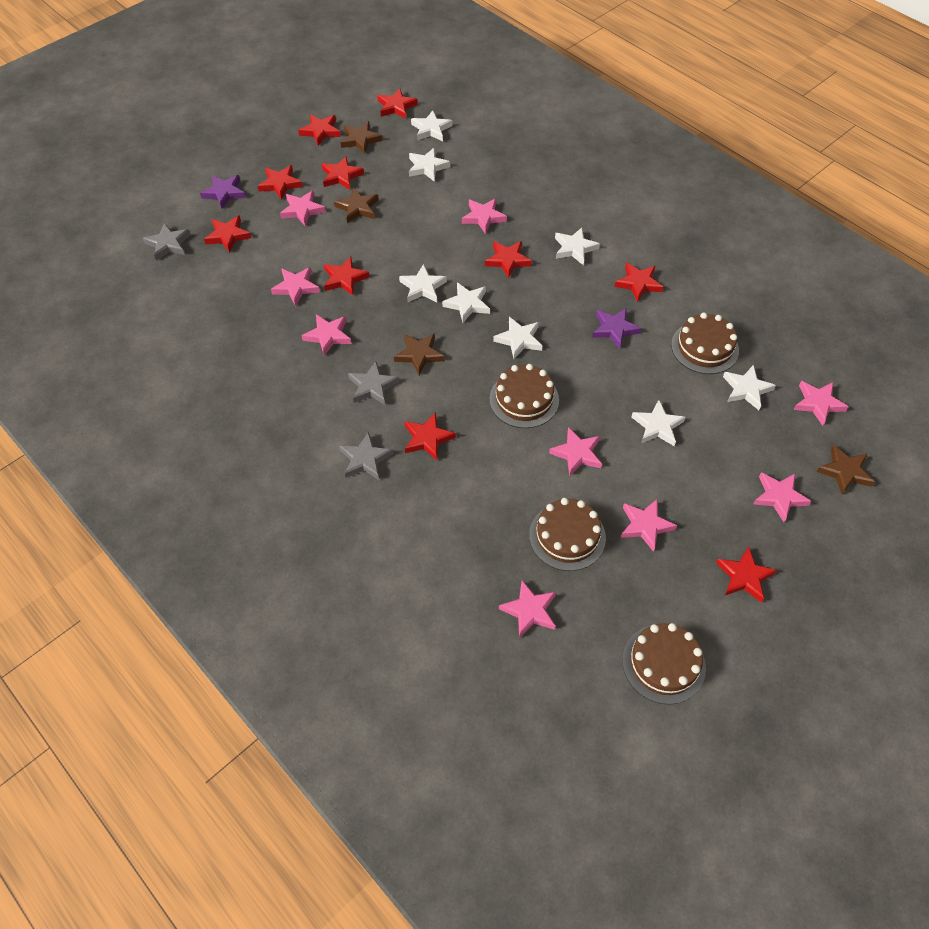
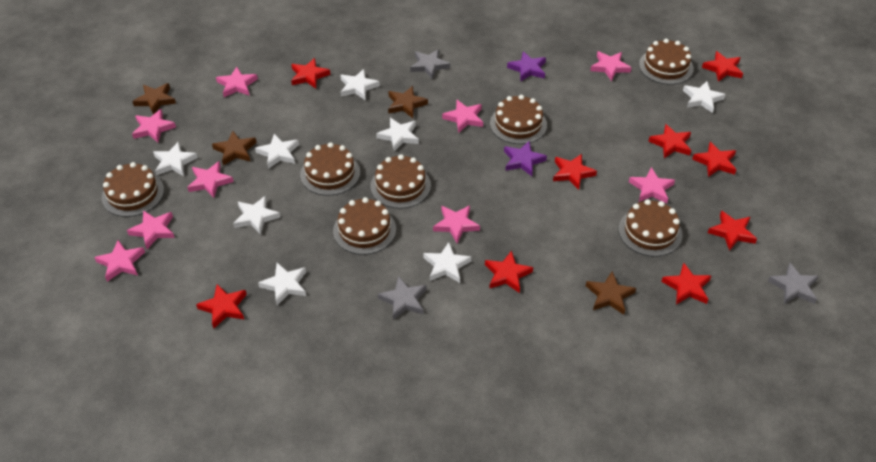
brown cake: 4 -> 7
red star: 10 -> 9

